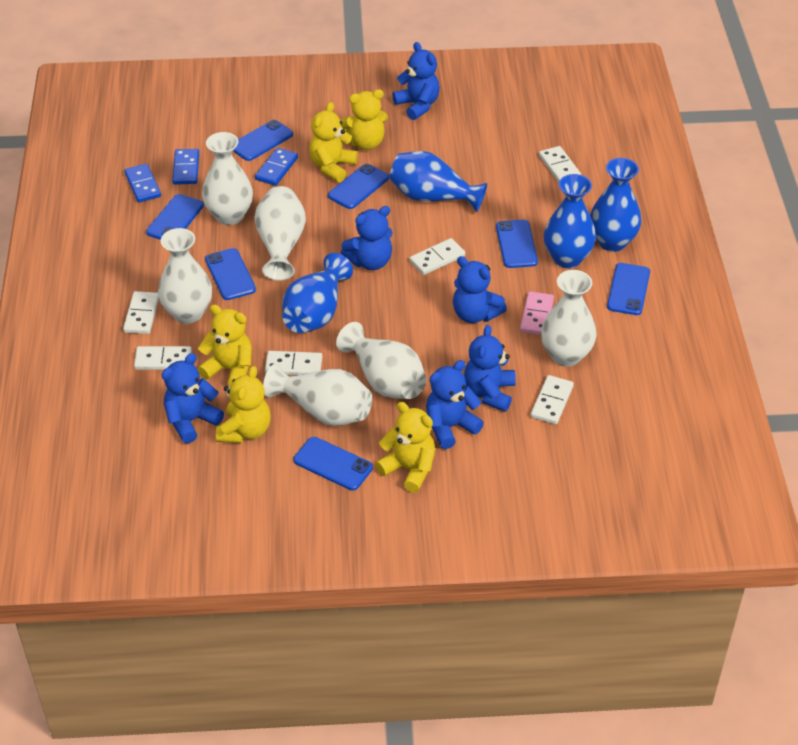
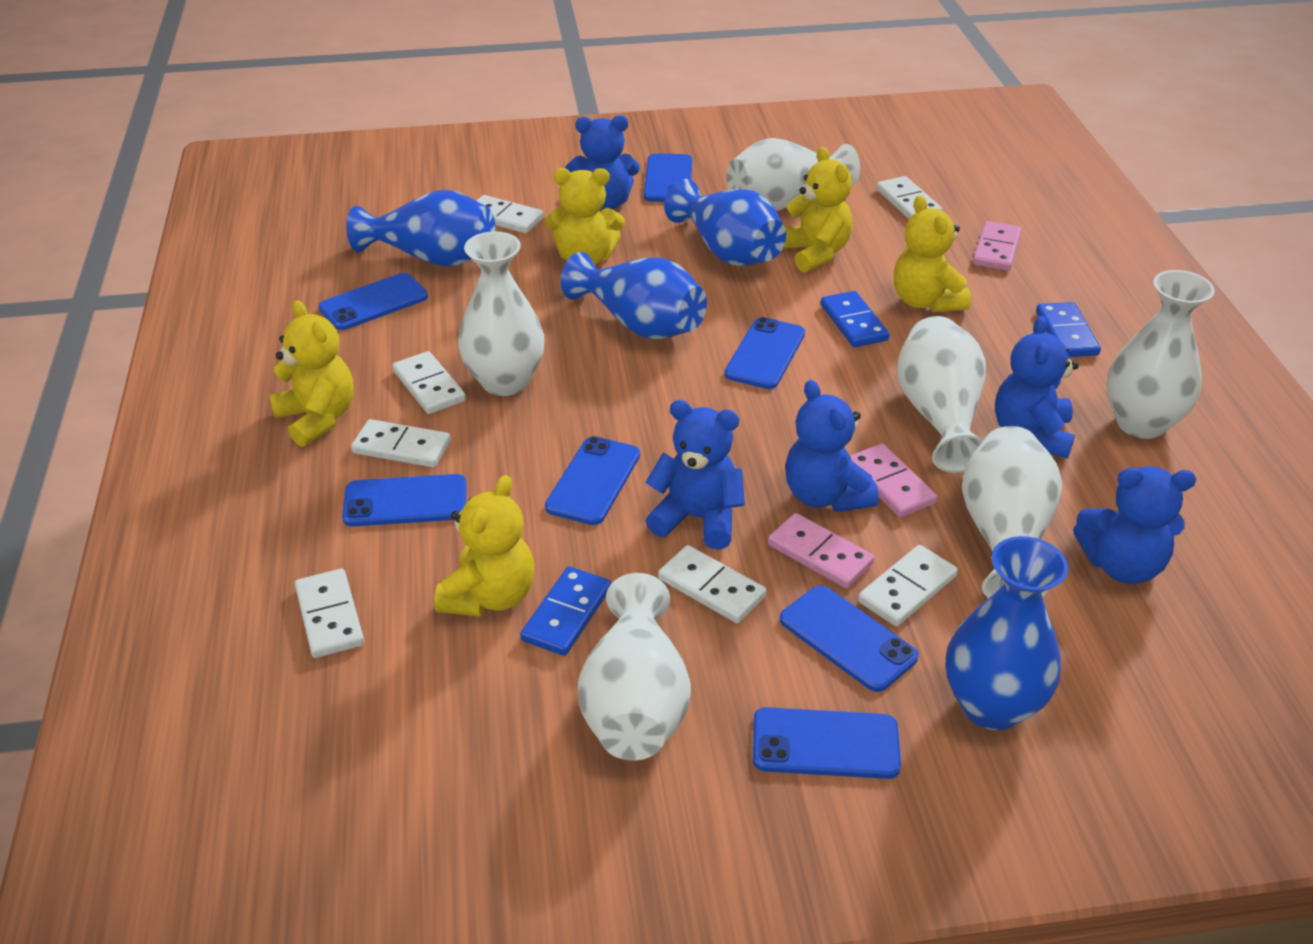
blue teddy bear: 6 -> 5
pink domino: 1 -> 3
white domino: 6 -> 7

